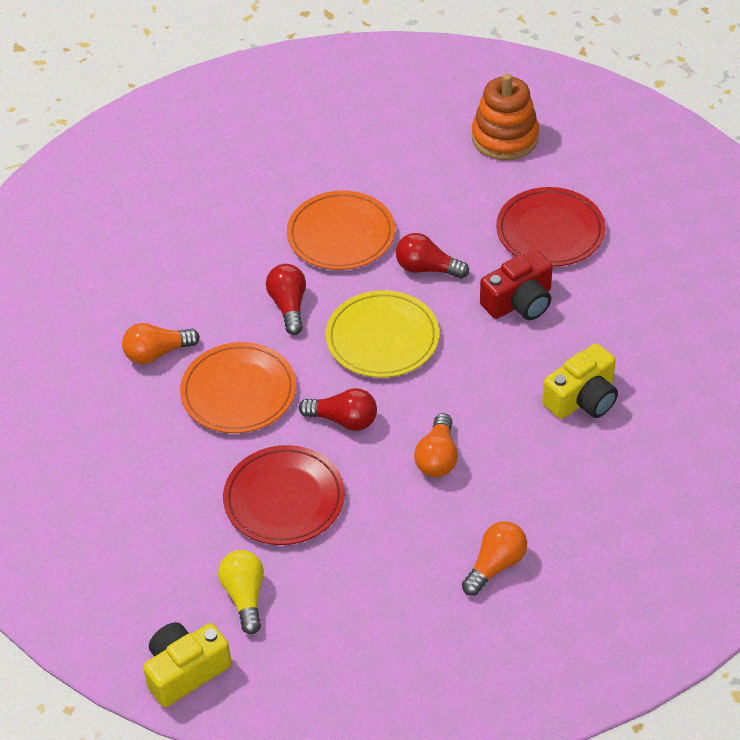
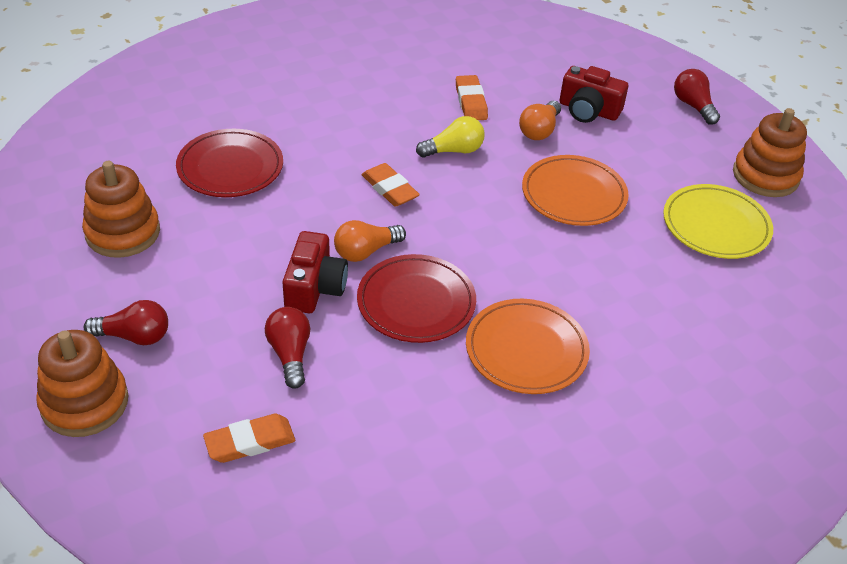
orange eraser: 0 -> 3
orange light bulb: 3 -> 2
orange stacking toy: 1 -> 3
red camera: 1 -> 2
yellow camera: 2 -> 0

